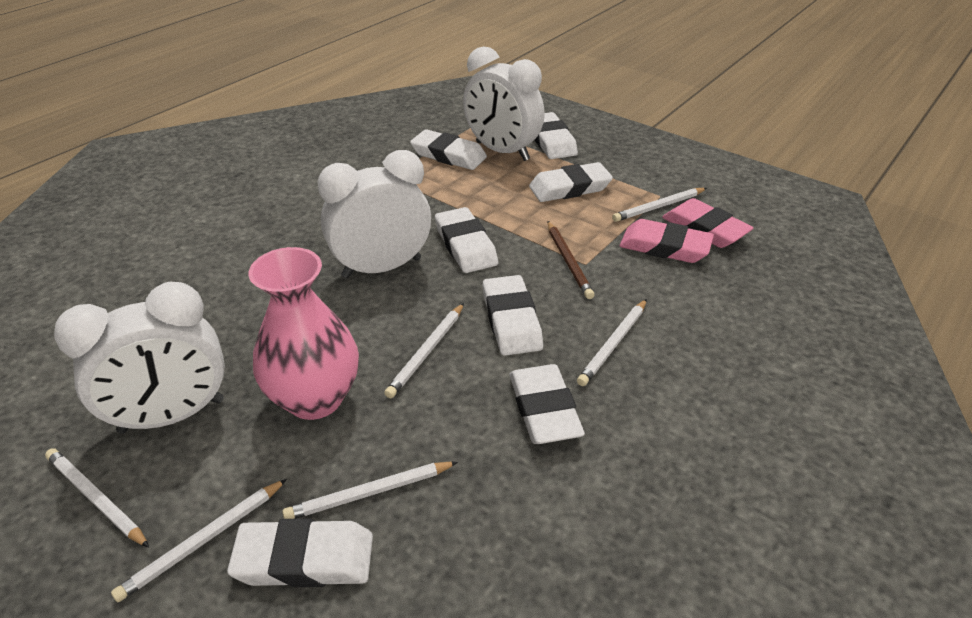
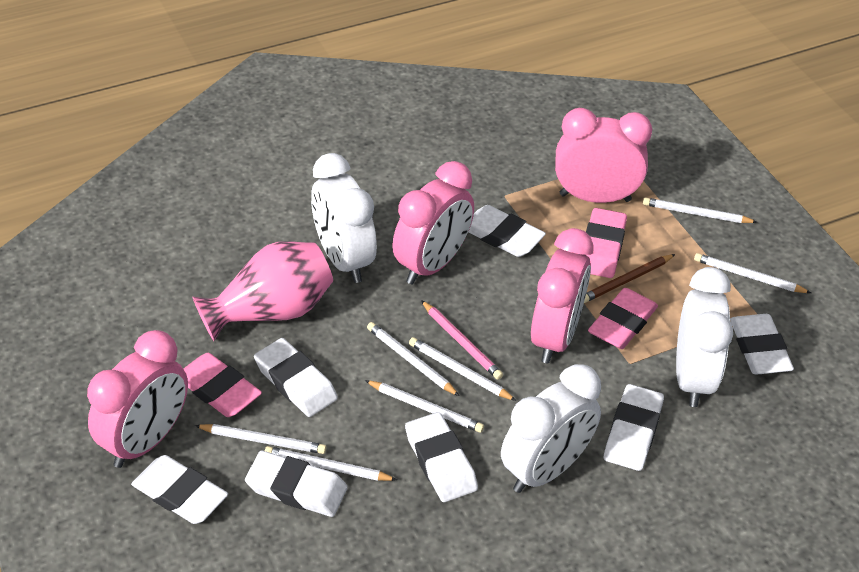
pink clock: 0 -> 4
pink eraser: 2 -> 3
pink pencil: 0 -> 1
white pencil: 6 -> 7

